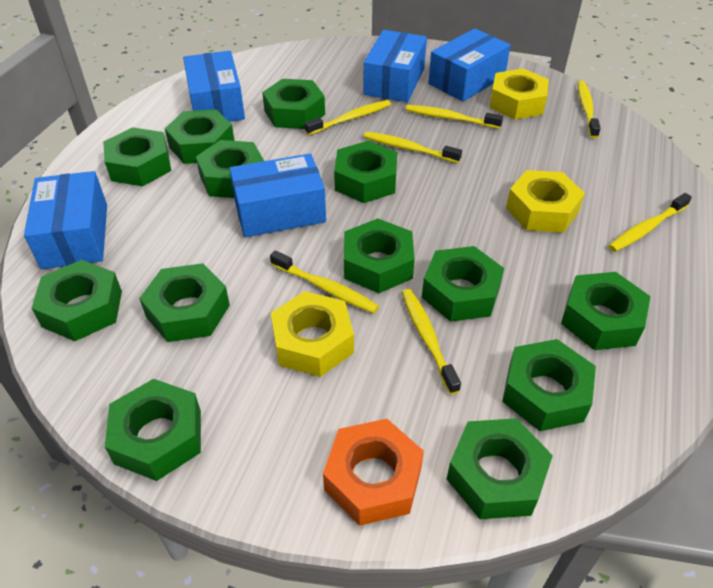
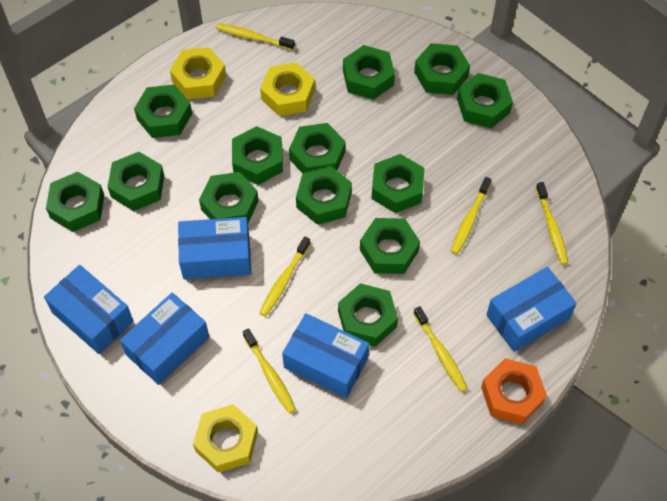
yellow toothbrush: 7 -> 6

